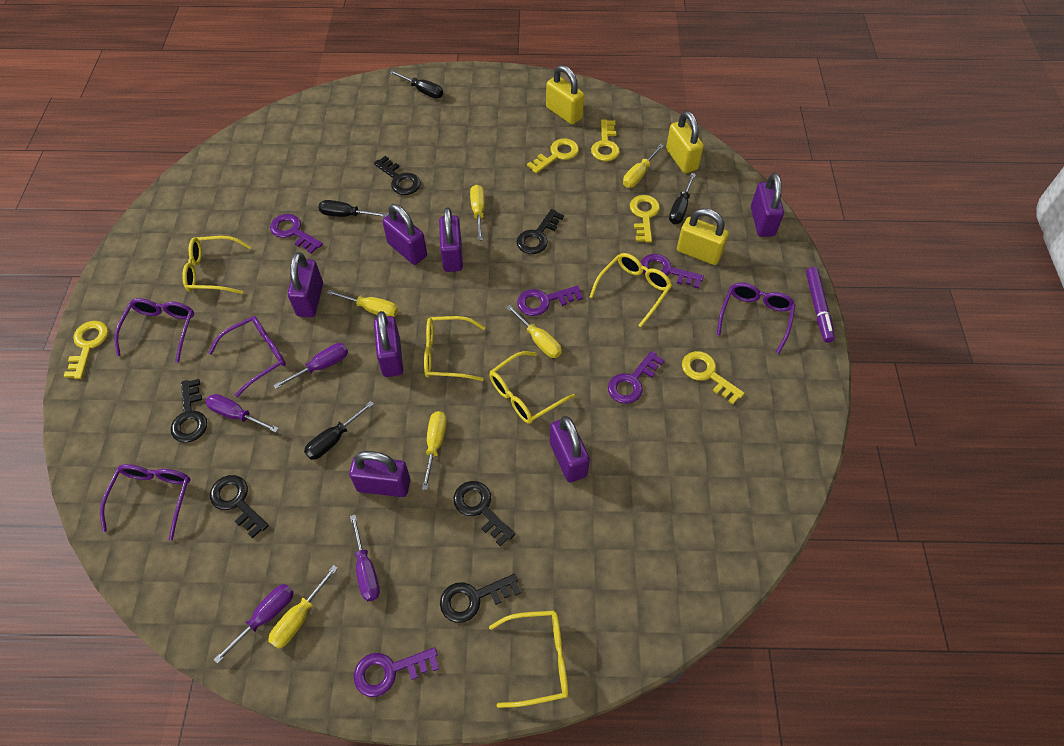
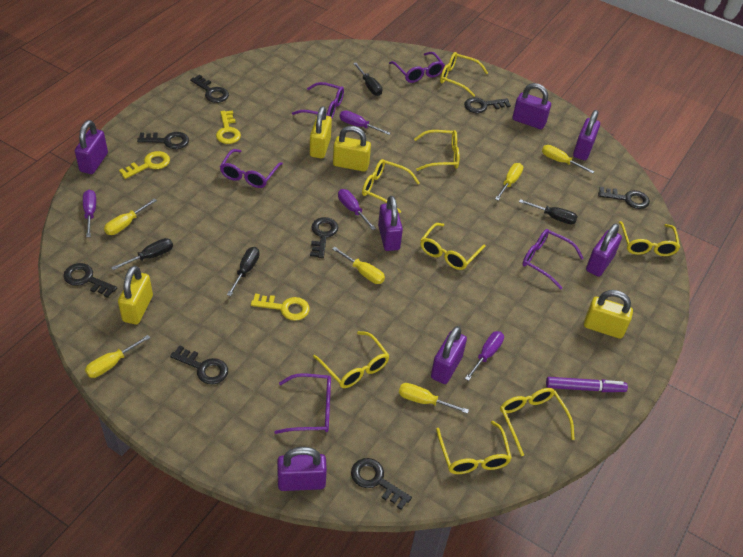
black key: 6 -> 8
purple glasses: 4 -> 5
purple key: 5 -> 0
yellow glasses: 5 -> 8
yellow key: 5 -> 3
yellow padlock: 3 -> 4

